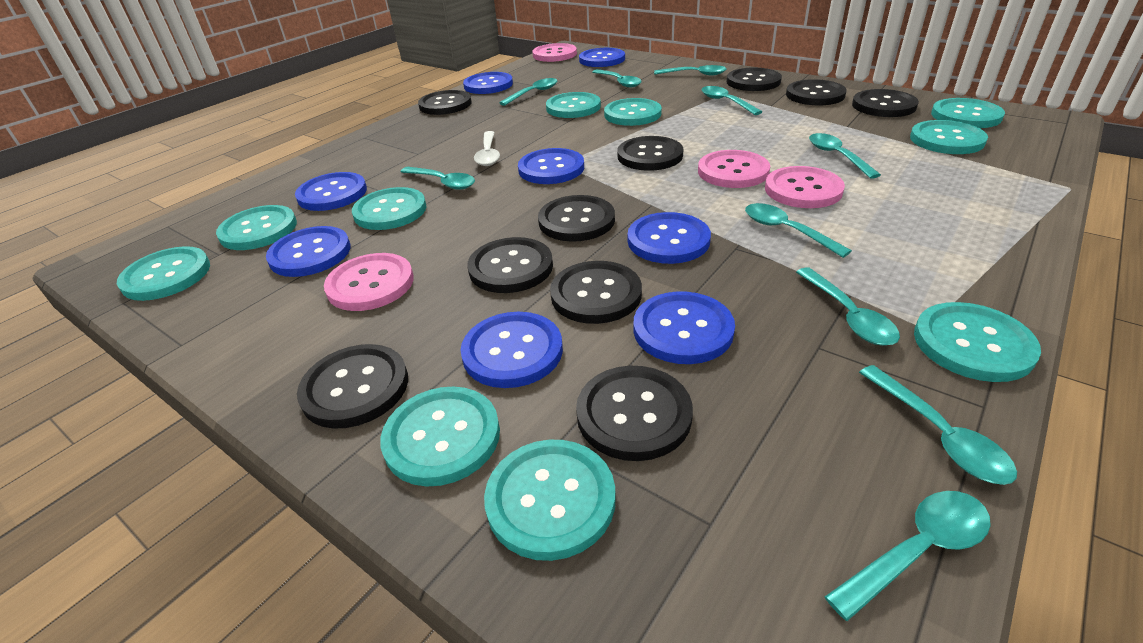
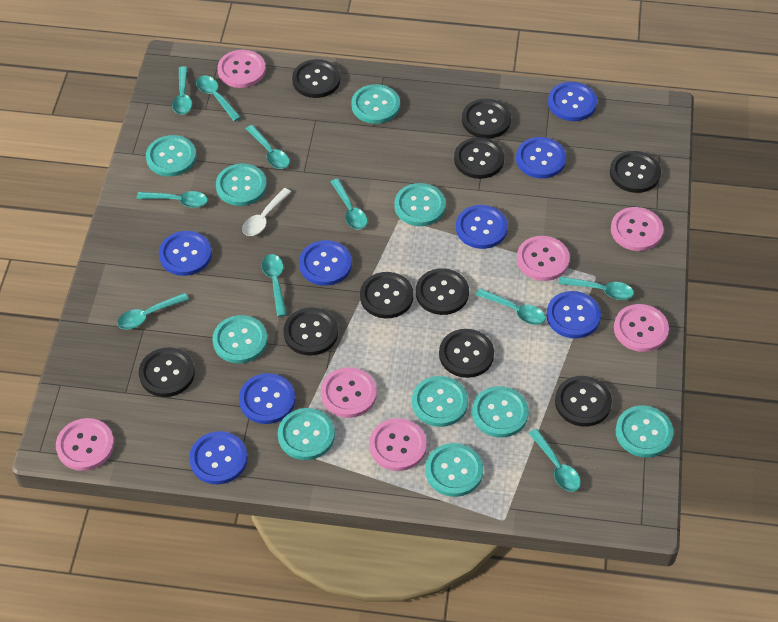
pink button: 4 -> 7

